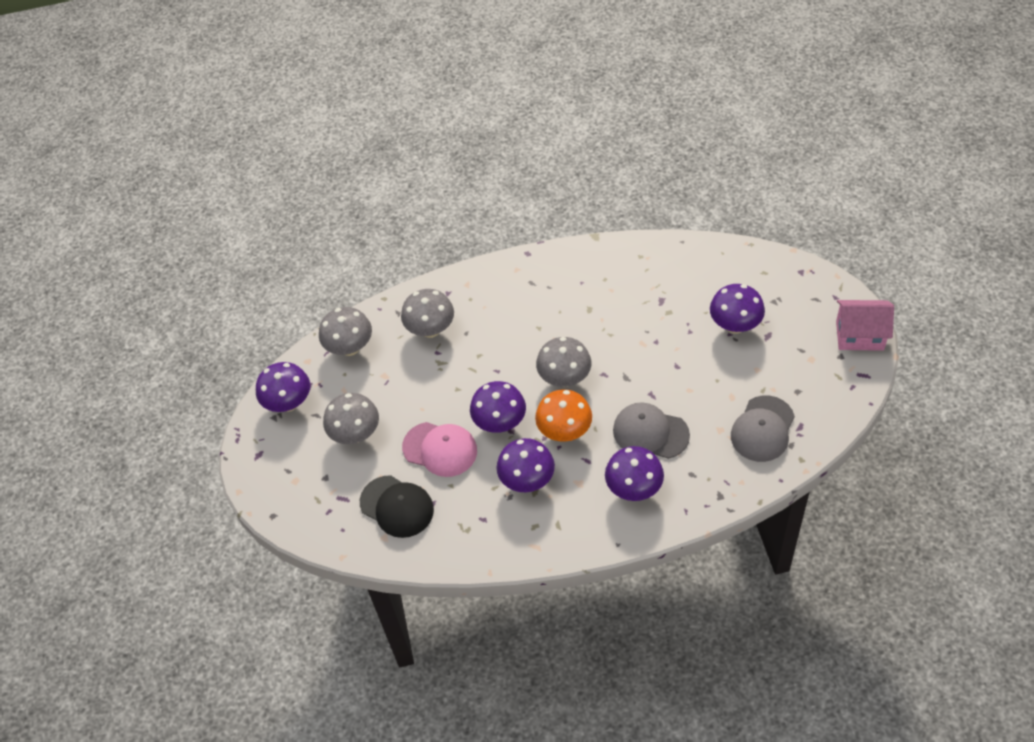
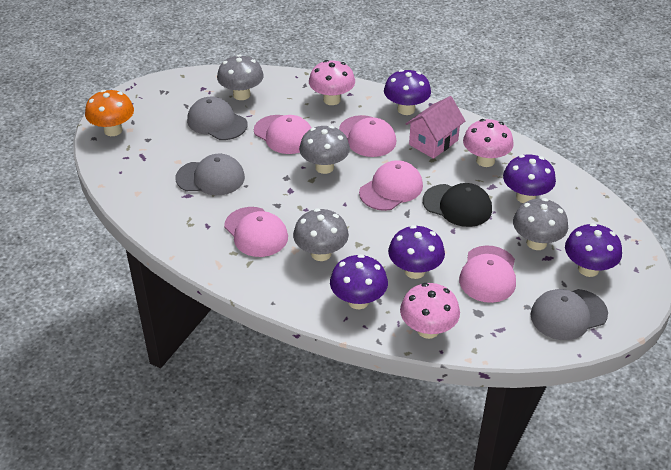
grey cap: 2 -> 3
pink cap: 1 -> 5
pink mushroom: 0 -> 3

